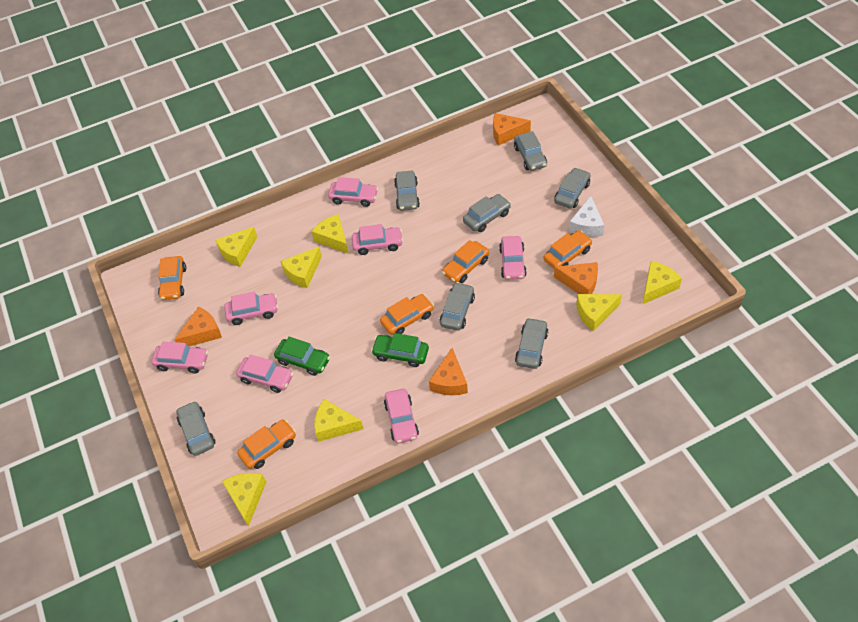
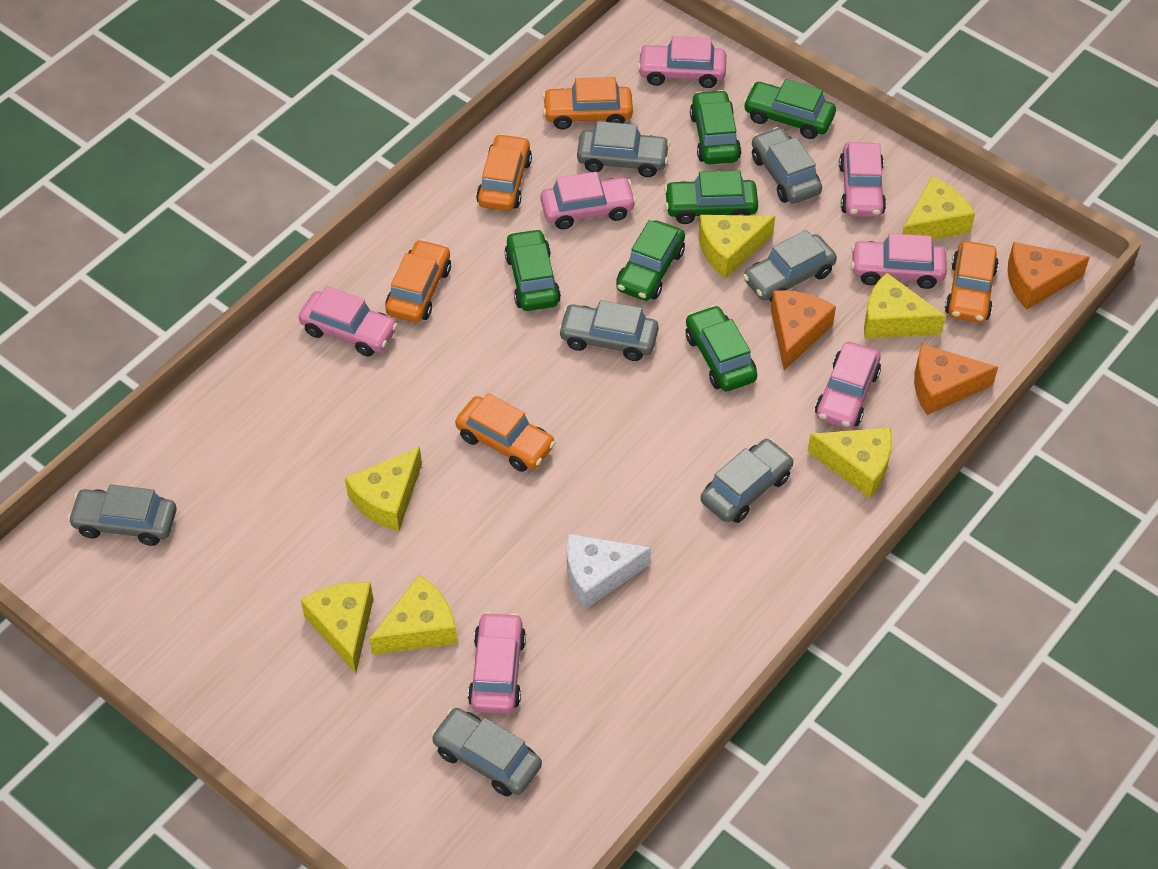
green car: 2 -> 6
orange cheese: 4 -> 3

